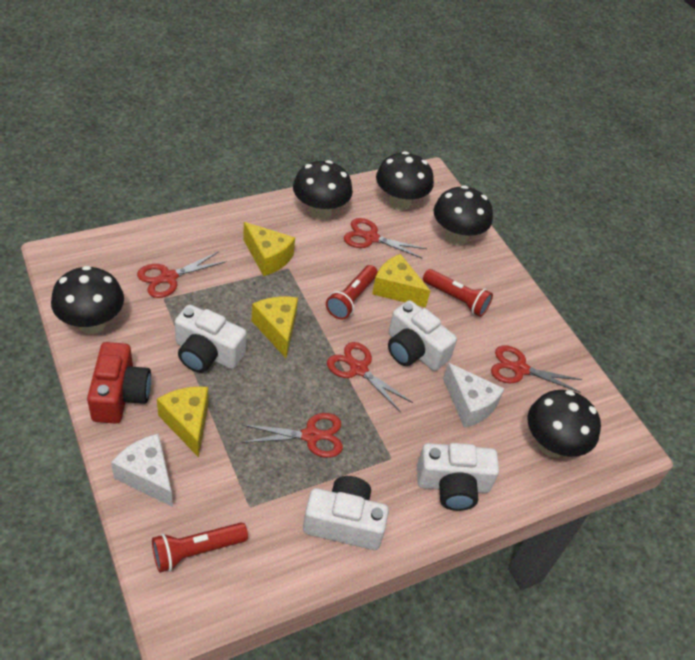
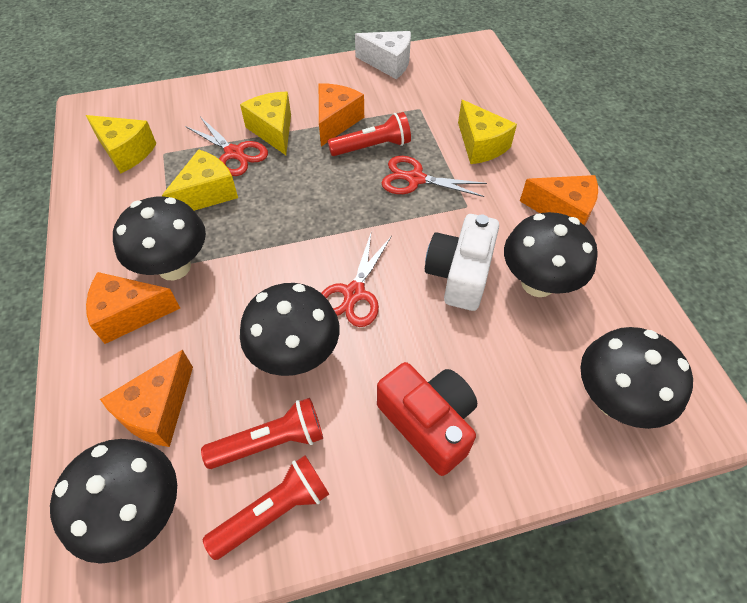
orange cheese: 0 -> 4
red scissors: 5 -> 3
white camera: 4 -> 1
white cheese: 2 -> 1

